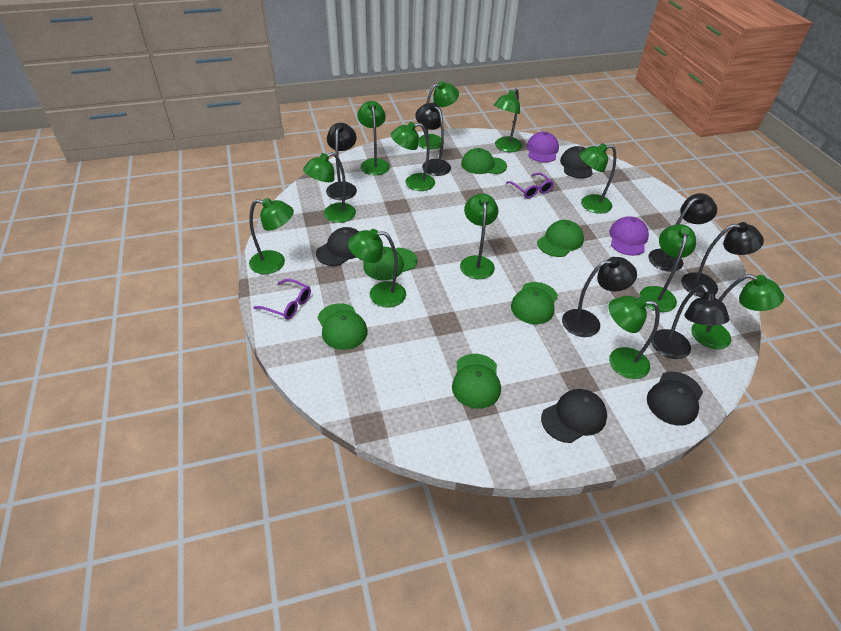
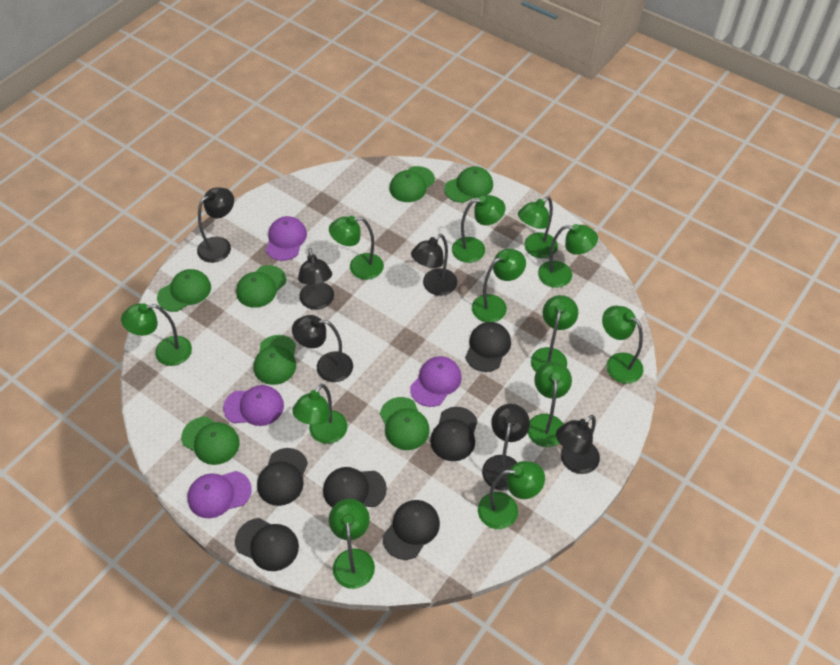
black cap: 4 -> 6
green cap: 6 -> 7
purple cap: 2 -> 4
purple glasses: 2 -> 0

